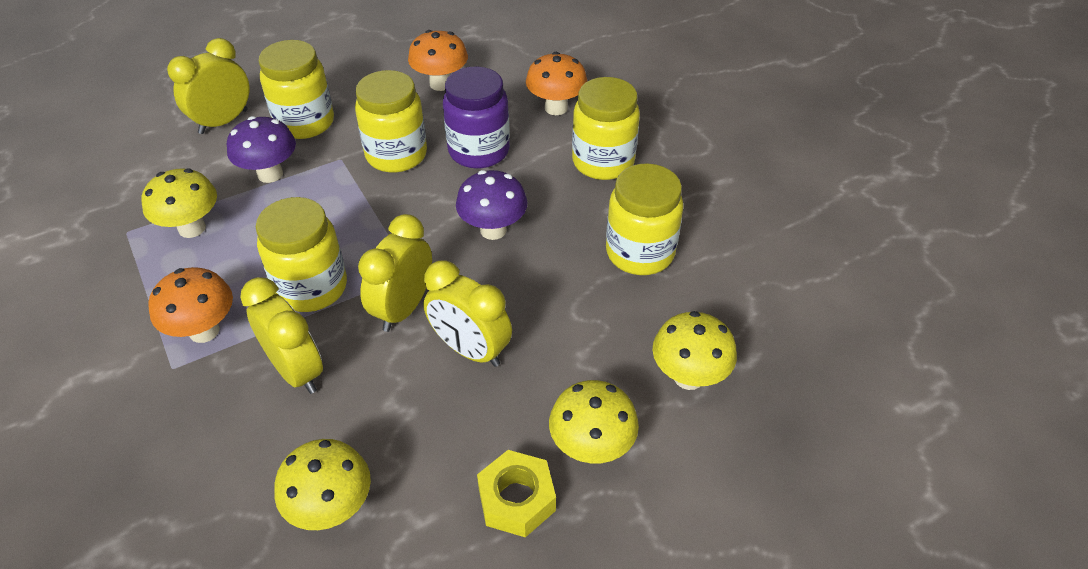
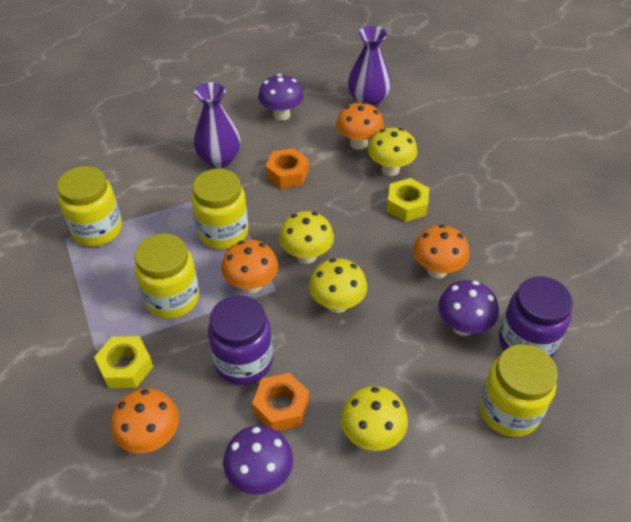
orange mushroom: 3 -> 4
orange nut: 0 -> 2
purple jar: 1 -> 2
purple mushroom: 2 -> 3
purple vase: 0 -> 2
yellow clock: 4 -> 0
yellow jar: 5 -> 4
yellow nut: 1 -> 2

